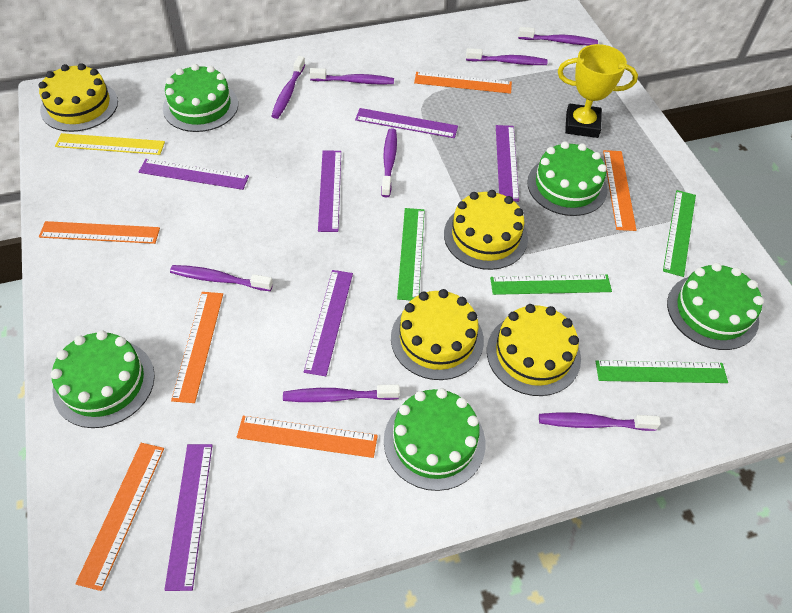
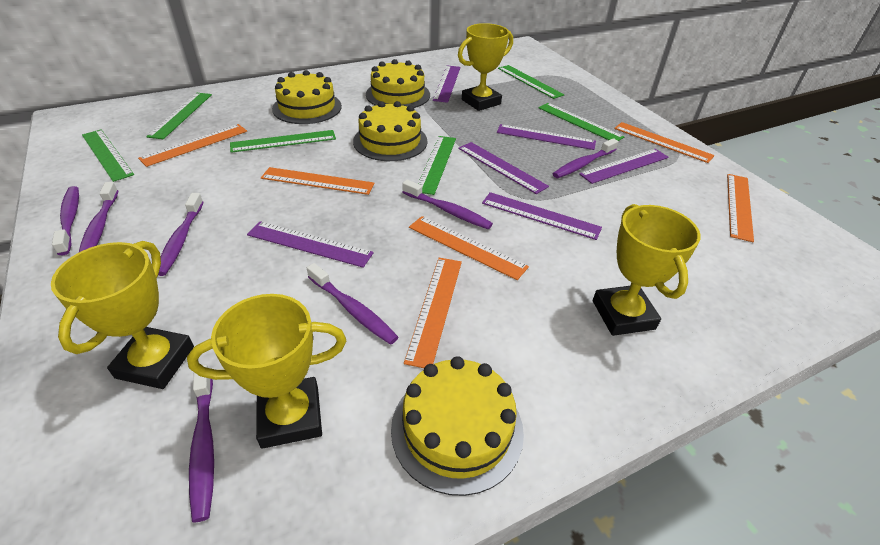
green cake: 5 -> 0
green ruler: 4 -> 6
purple toothbrush: 8 -> 7
yellow ruler: 1 -> 0
yellow trophy: 1 -> 4

